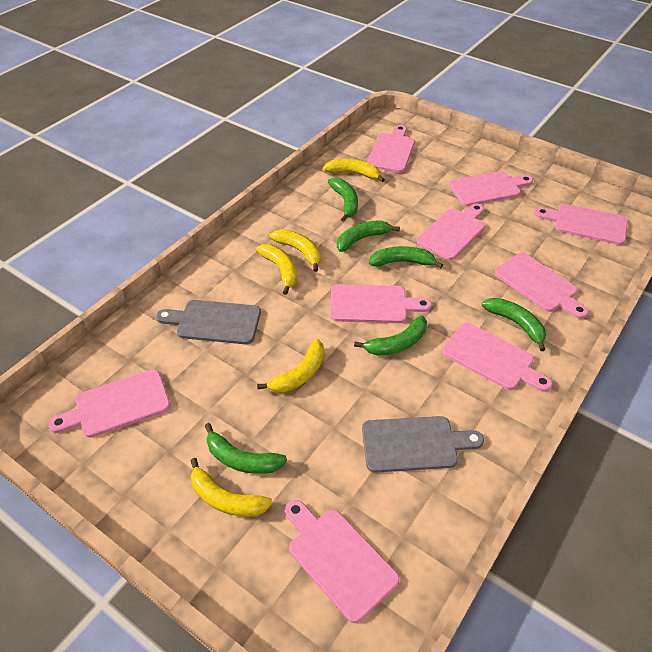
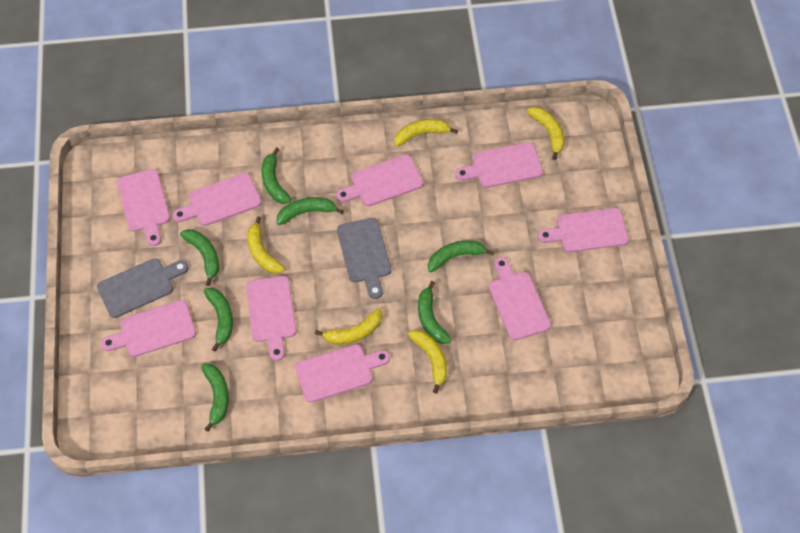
green banana: 6 -> 7

